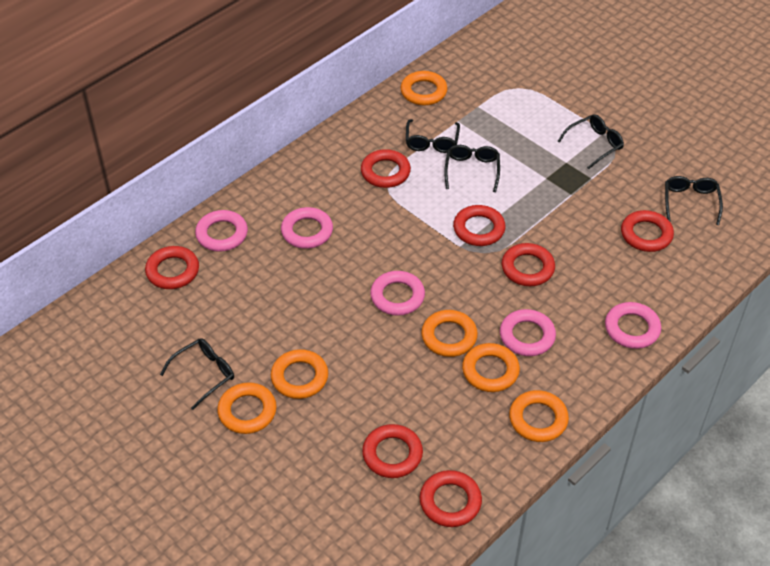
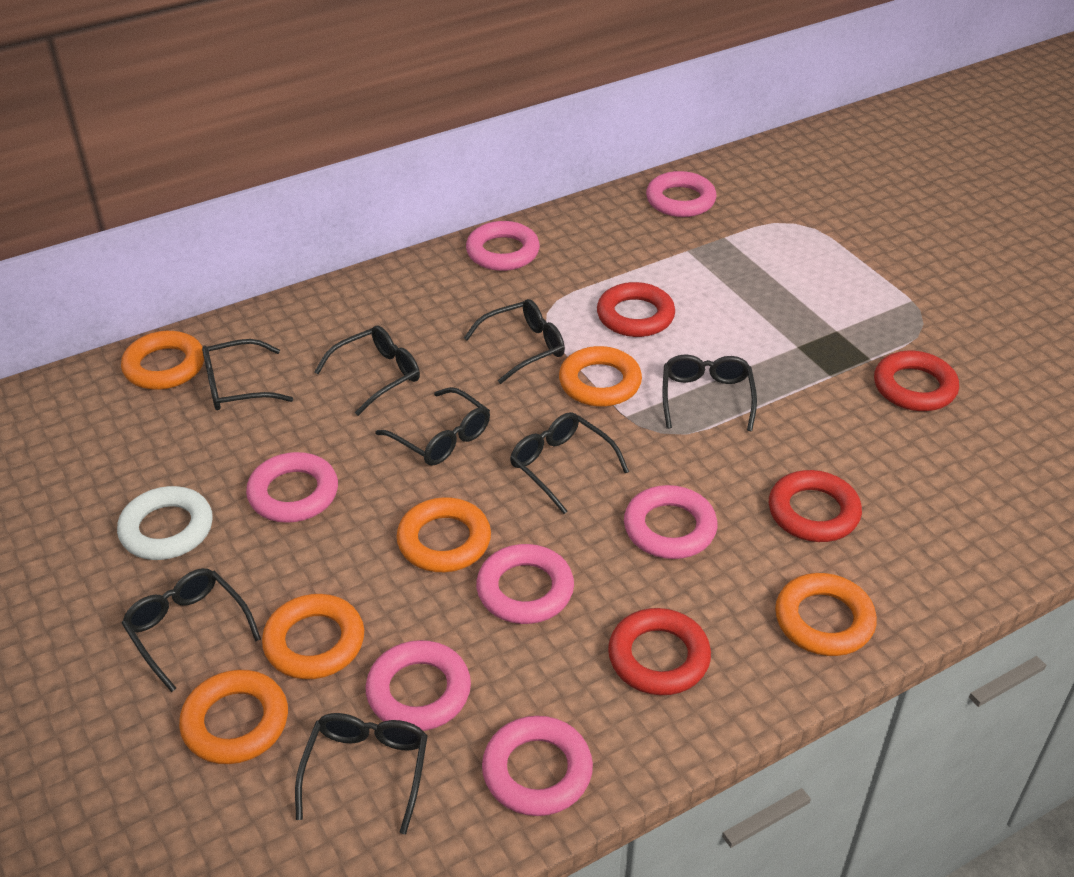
black glasses: 5 -> 8
pink ring: 5 -> 7
red ring: 7 -> 4
white ring: 0 -> 1

